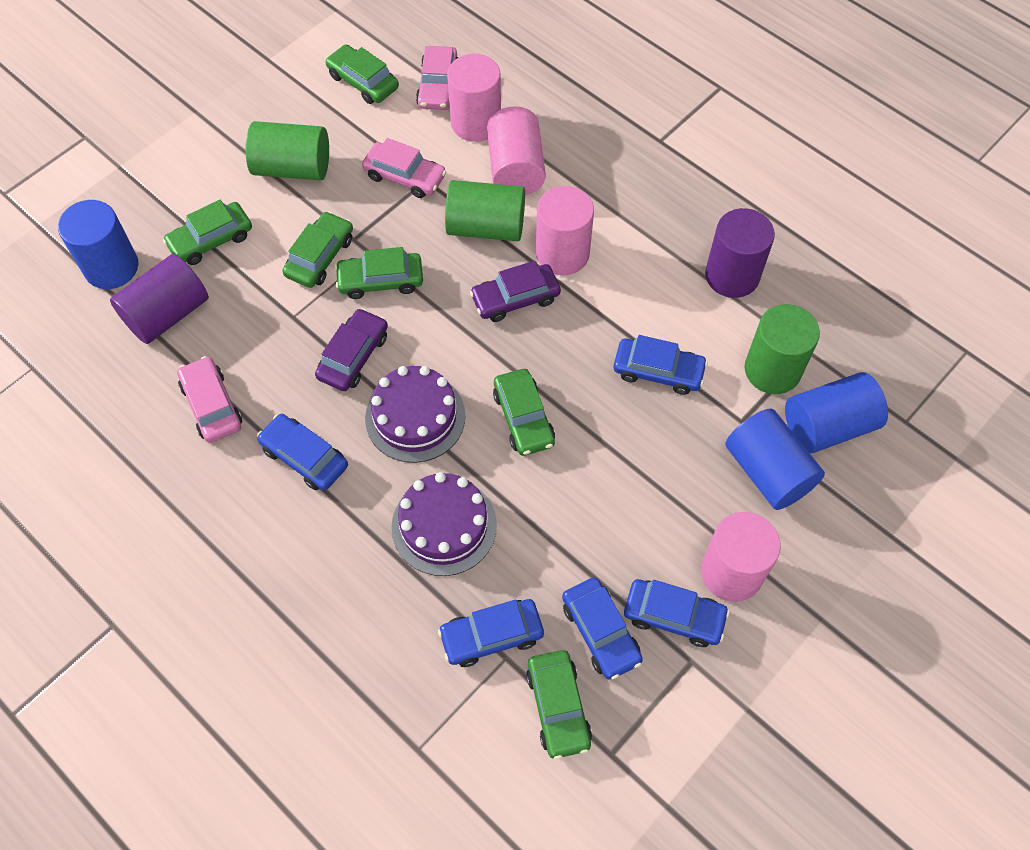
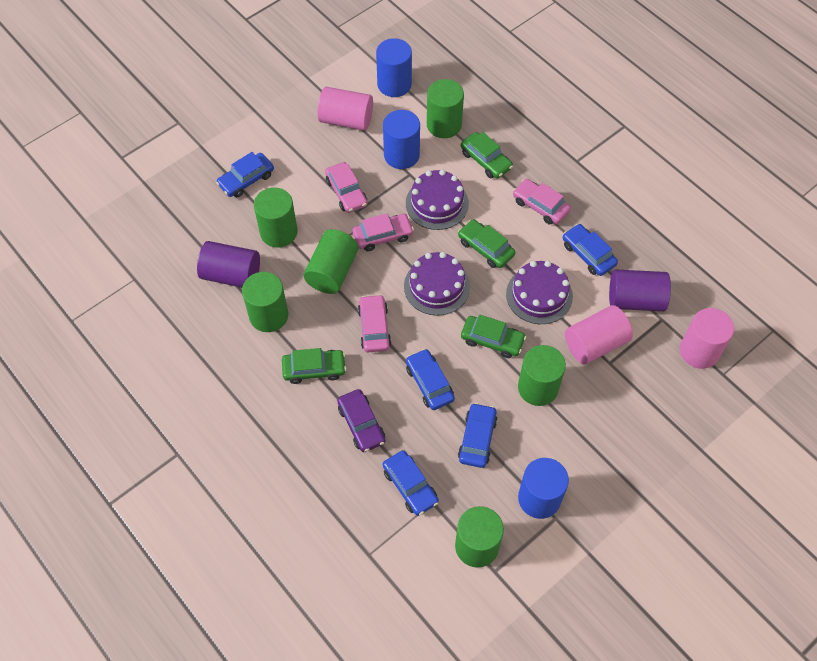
green car: 6 -> 4
green cylinder: 3 -> 6
pink car: 3 -> 4
pink cylinder: 4 -> 3
purple cake: 2 -> 3
purple car: 2 -> 1

